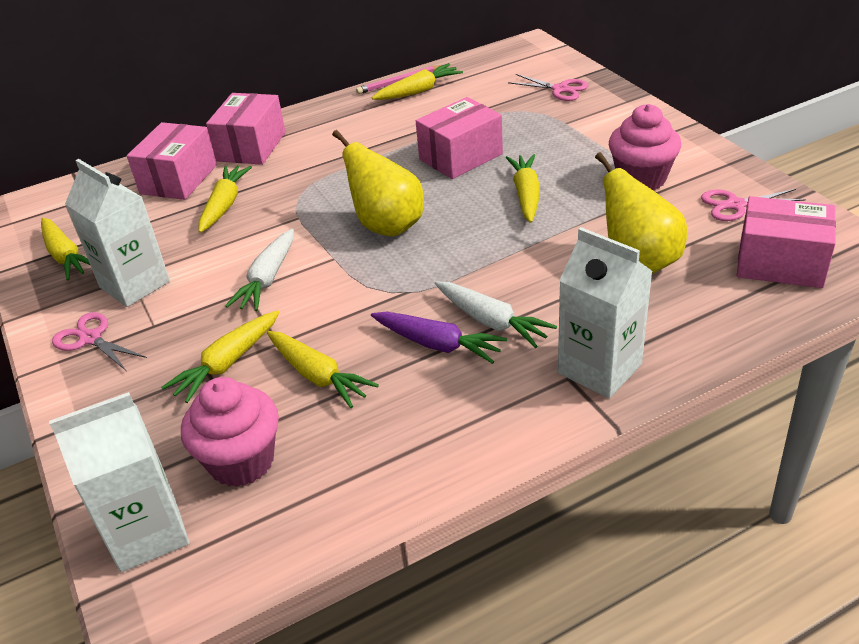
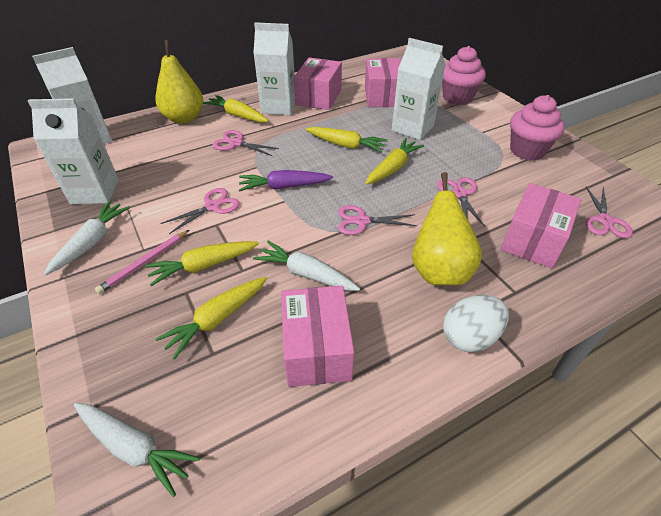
pink scissors: 3 -> 5
white carrot: 2 -> 3
white carton: 3 -> 4
white egg: 0 -> 1
yellow carrot: 6 -> 5

